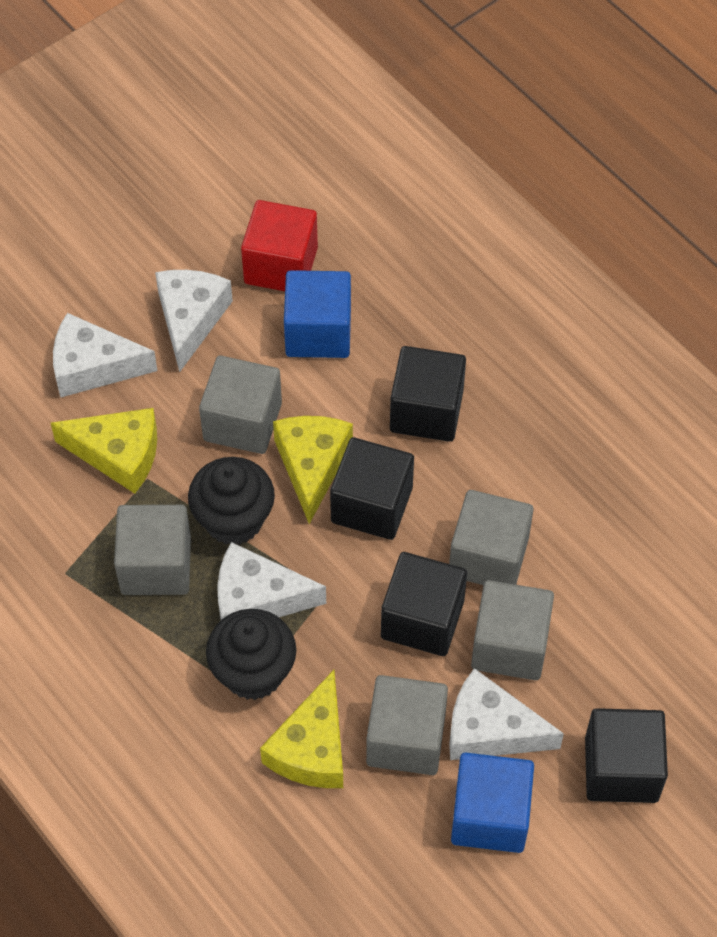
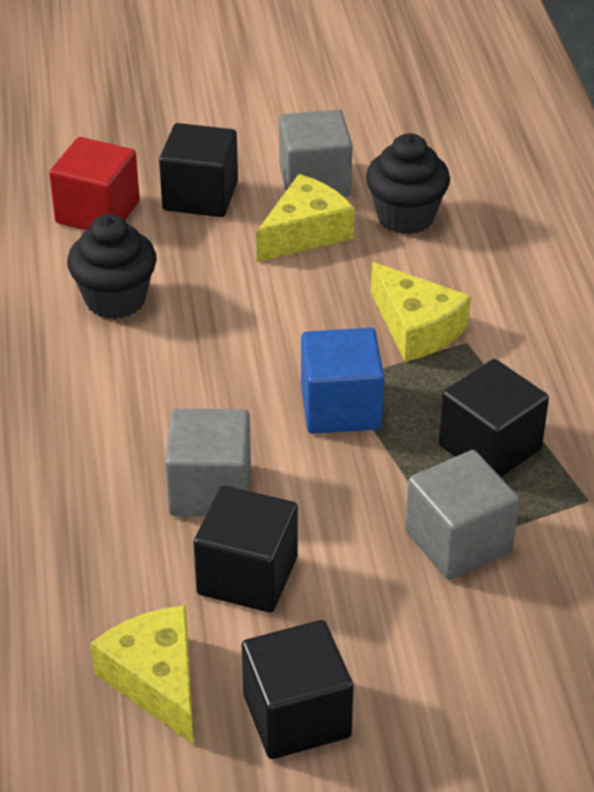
blue cube: 2 -> 1
grey cube: 5 -> 3
white cheese: 4 -> 0

